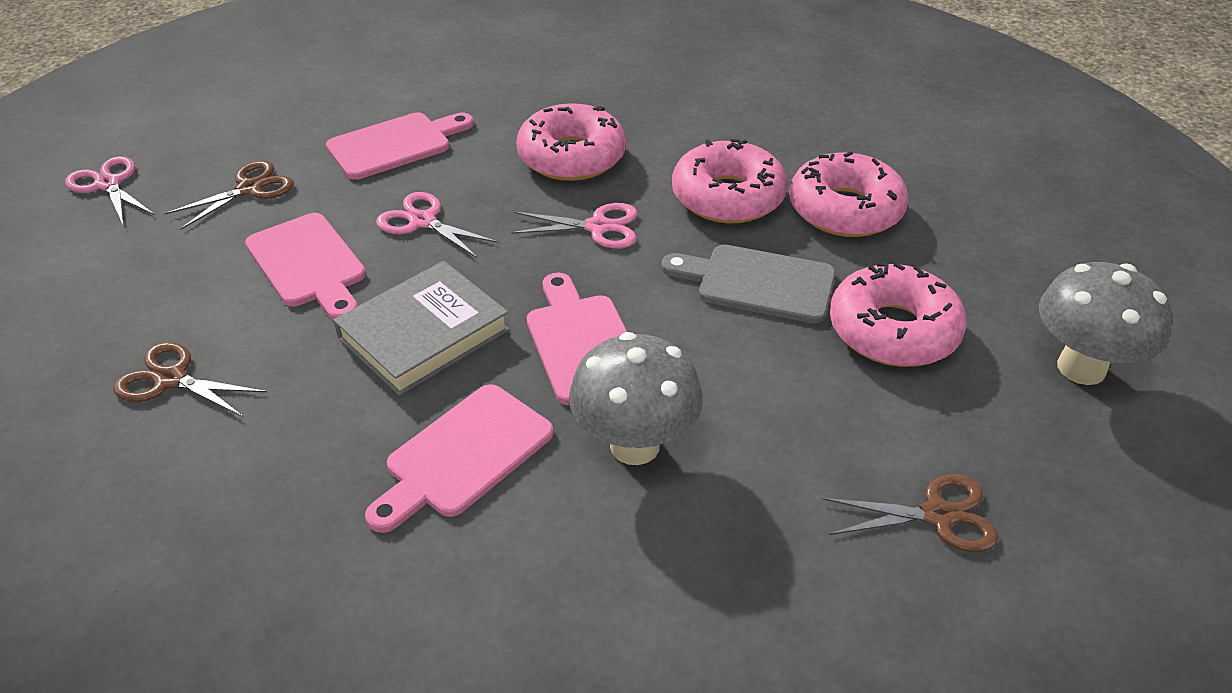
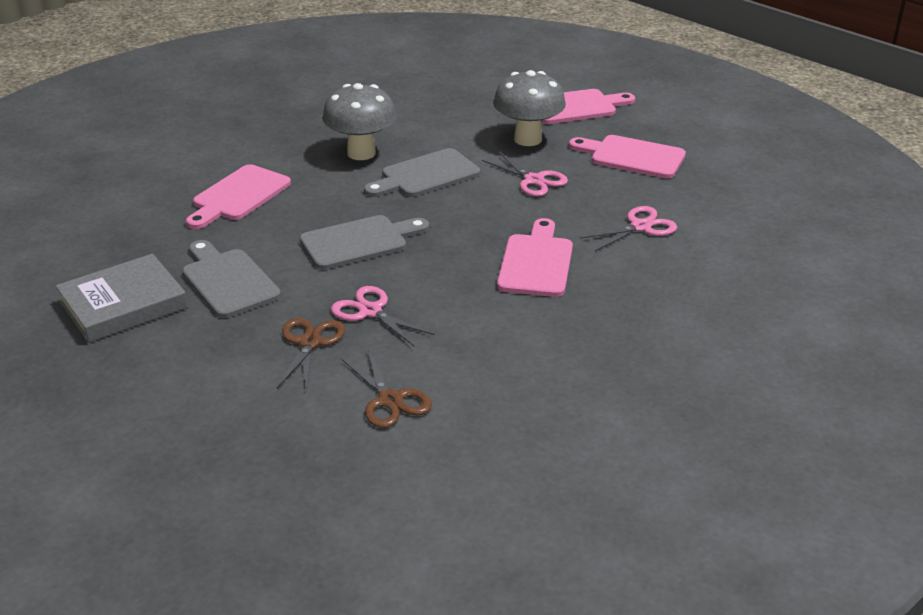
brown scissors: 3 -> 2
grey cutting board: 1 -> 3
pink donut: 4 -> 0

